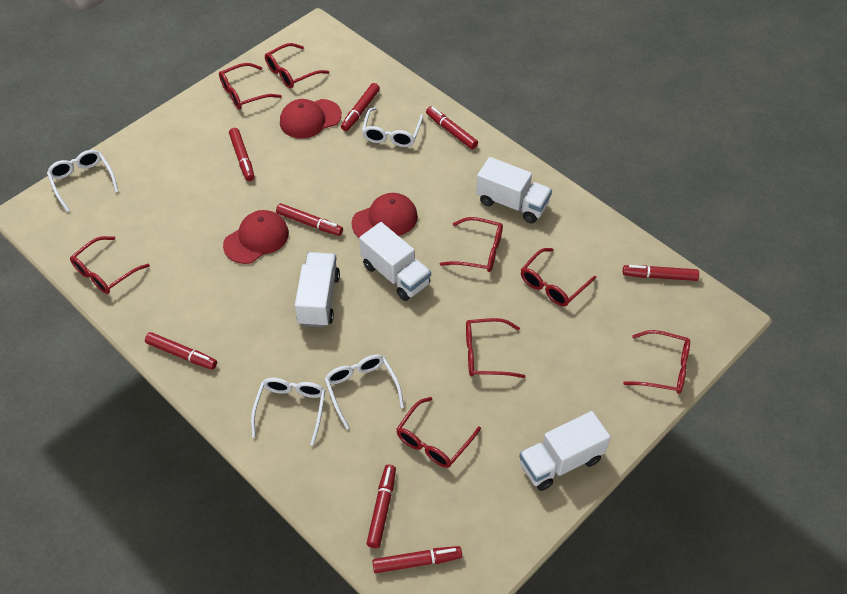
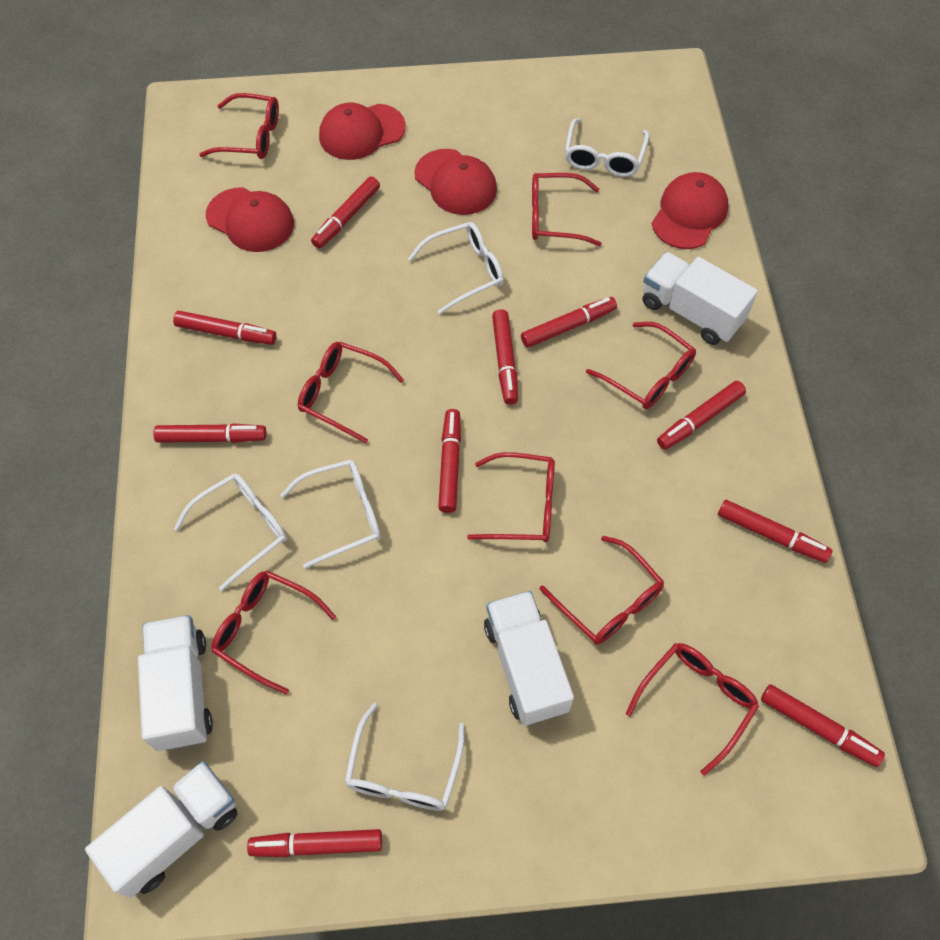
red cap: 3 -> 4
red marker: 8 -> 10
white glasses: 4 -> 5

